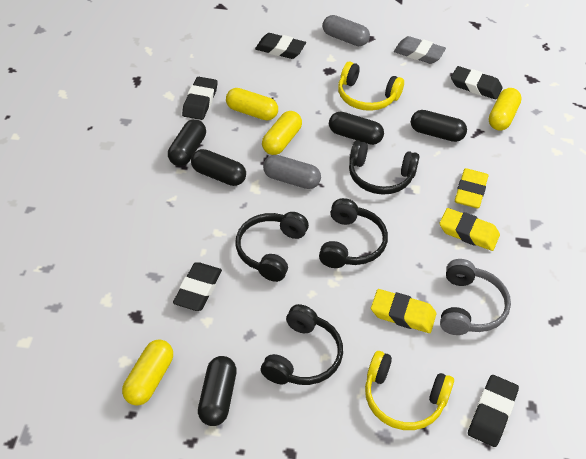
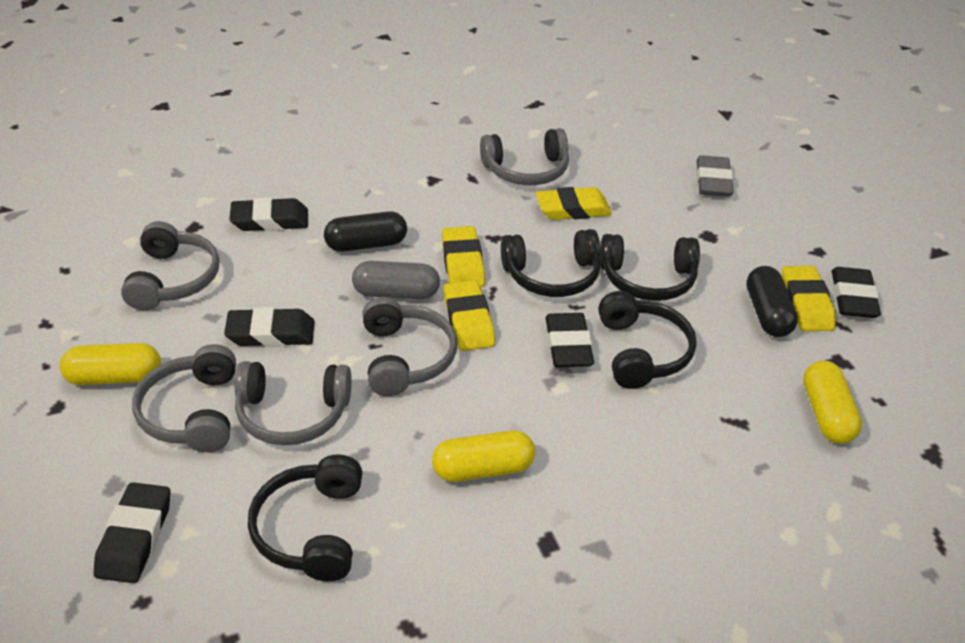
black capsule: 5 -> 2
grey capsule: 2 -> 1
grey headphones: 1 -> 5
yellow capsule: 4 -> 3
yellow eraser: 3 -> 4
yellow headphones: 2 -> 0

